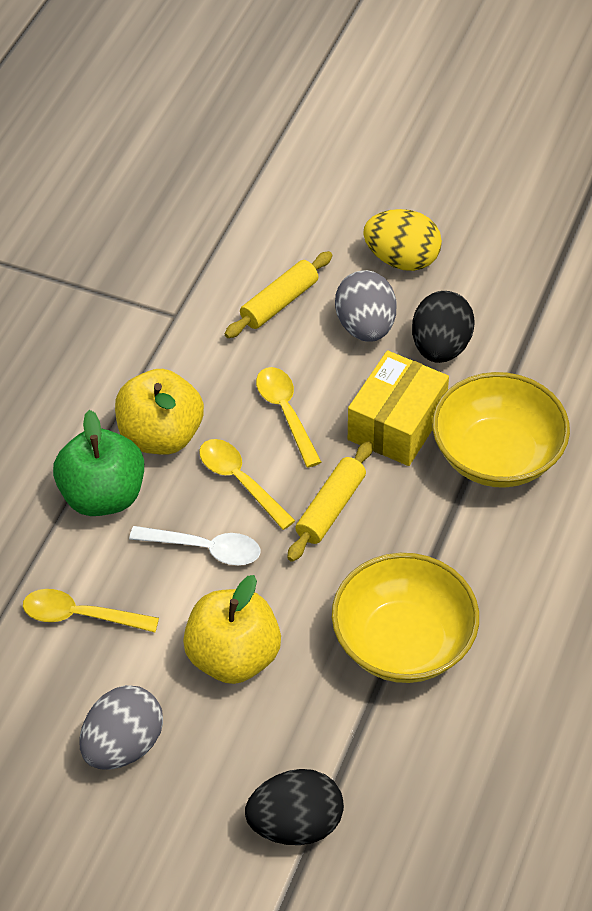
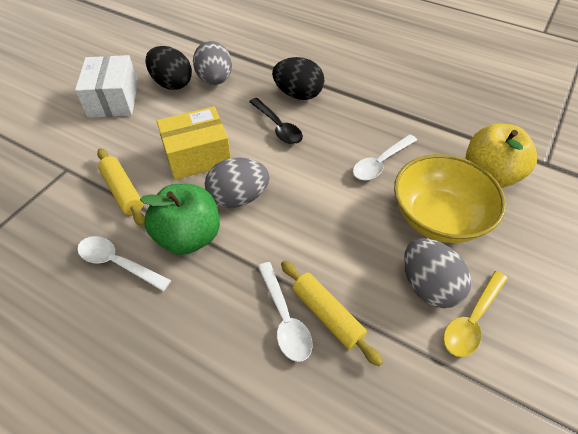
black spoon: 0 -> 1
grey egg: 2 -> 3
white box: 0 -> 1
white spoon: 1 -> 3
yellow apple: 2 -> 1
yellow bowl: 2 -> 1
yellow egg: 1 -> 0
yellow spoon: 3 -> 1

